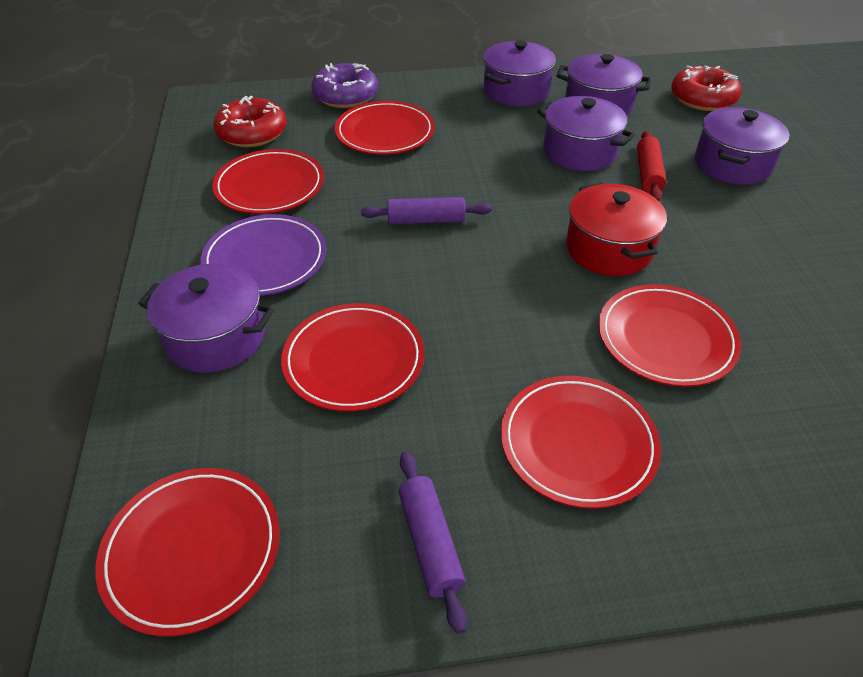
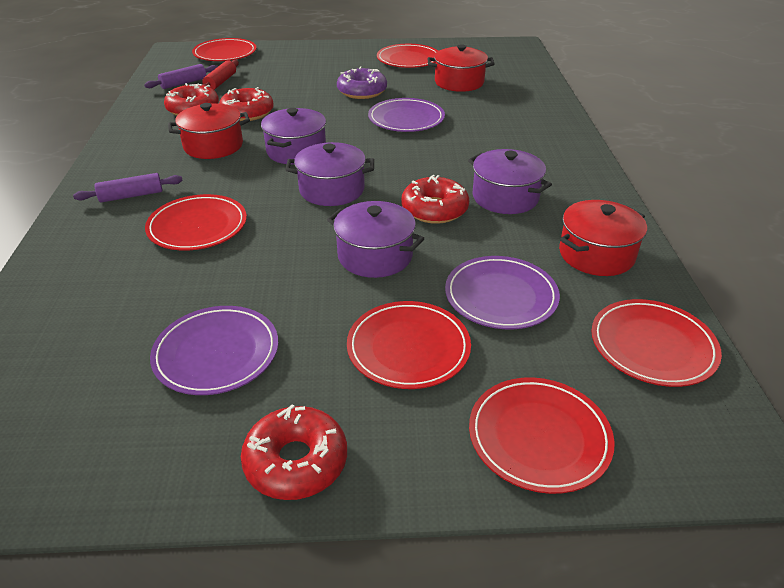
purple plate: 1 -> 3
purple pot: 5 -> 4
red donut: 2 -> 4
red pot: 1 -> 3

